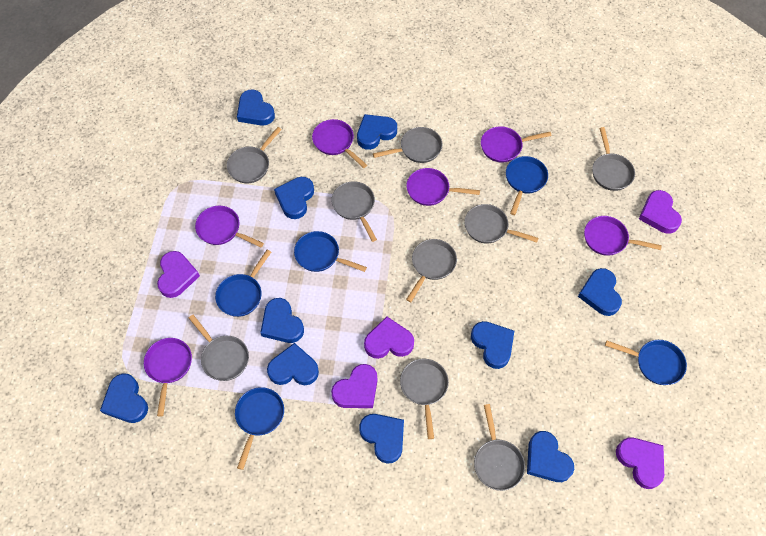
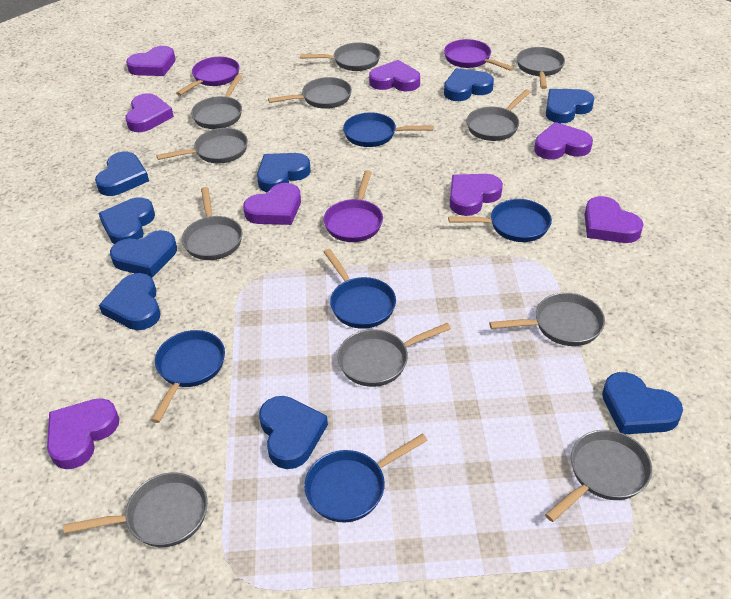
blue heart: 10 -> 9
grey pan: 9 -> 11
purple heart: 5 -> 8
purple pan: 6 -> 3

